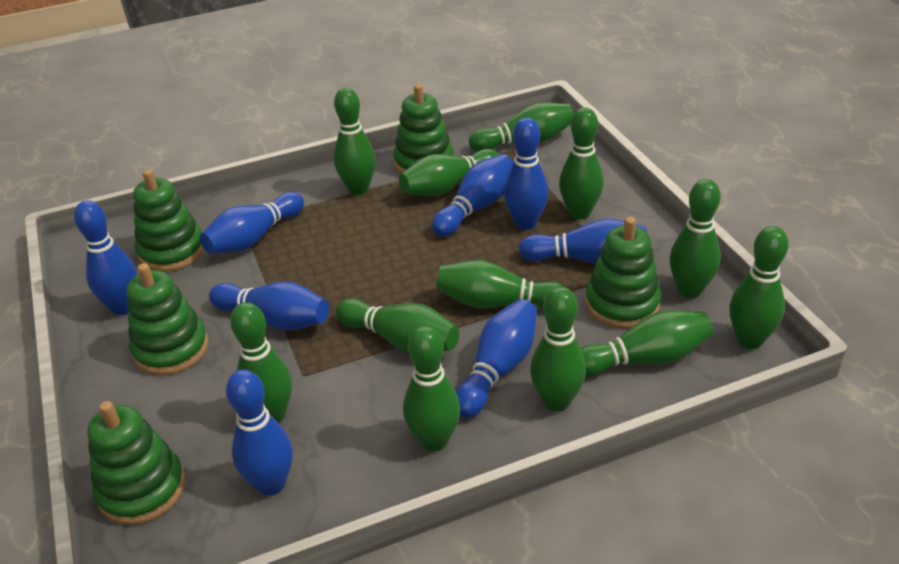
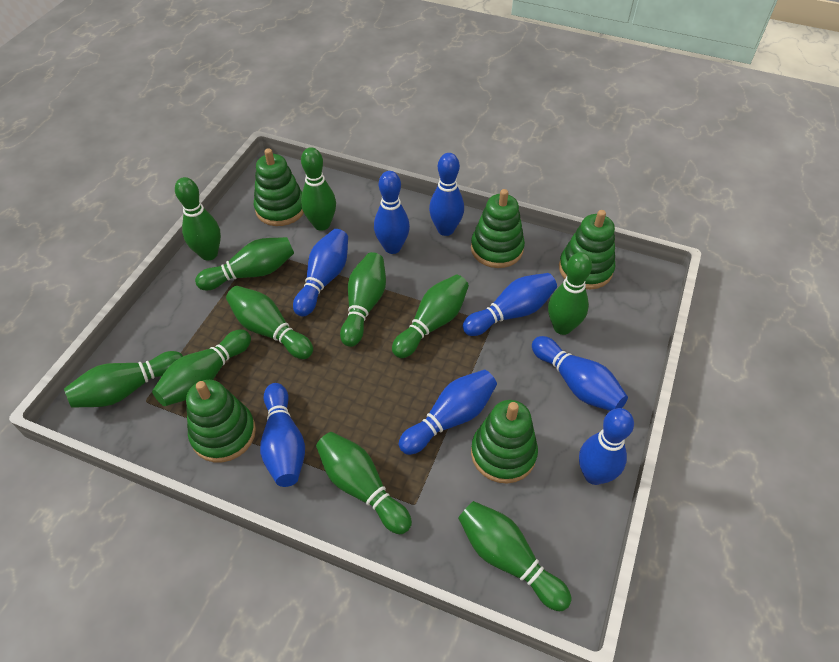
green bowling pin: 12 -> 11

